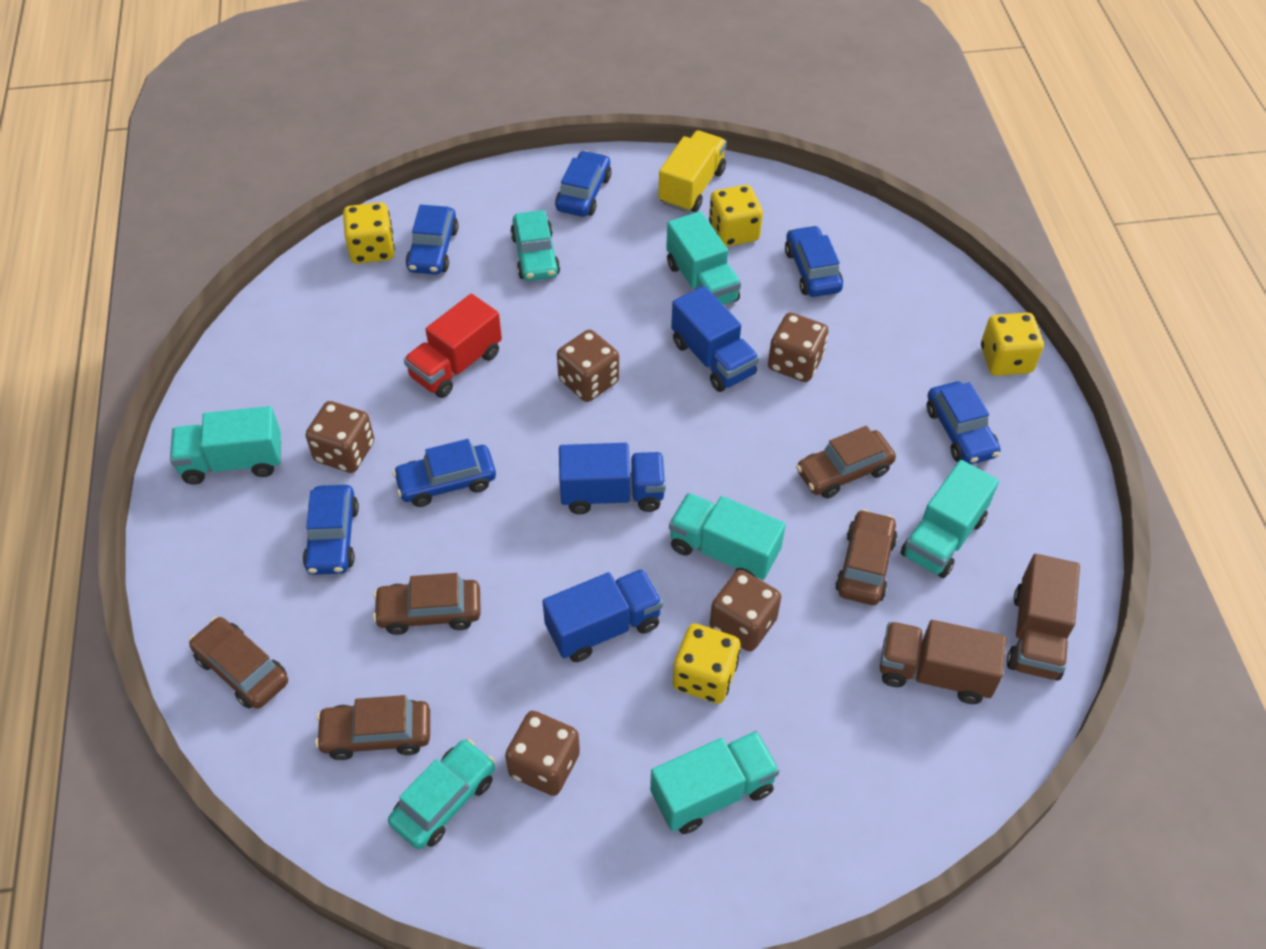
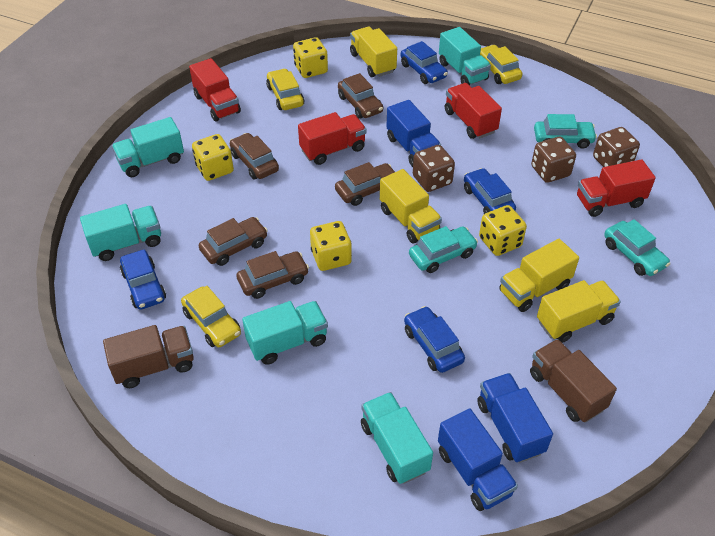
blue car: 6 -> 4
brown dice: 5 -> 3
red truck: 1 -> 4
turquoise car: 2 -> 3
yellow car: 0 -> 3
yellow truck: 1 -> 4

